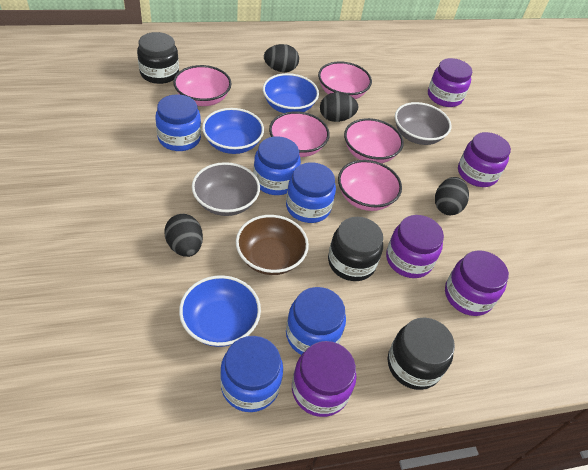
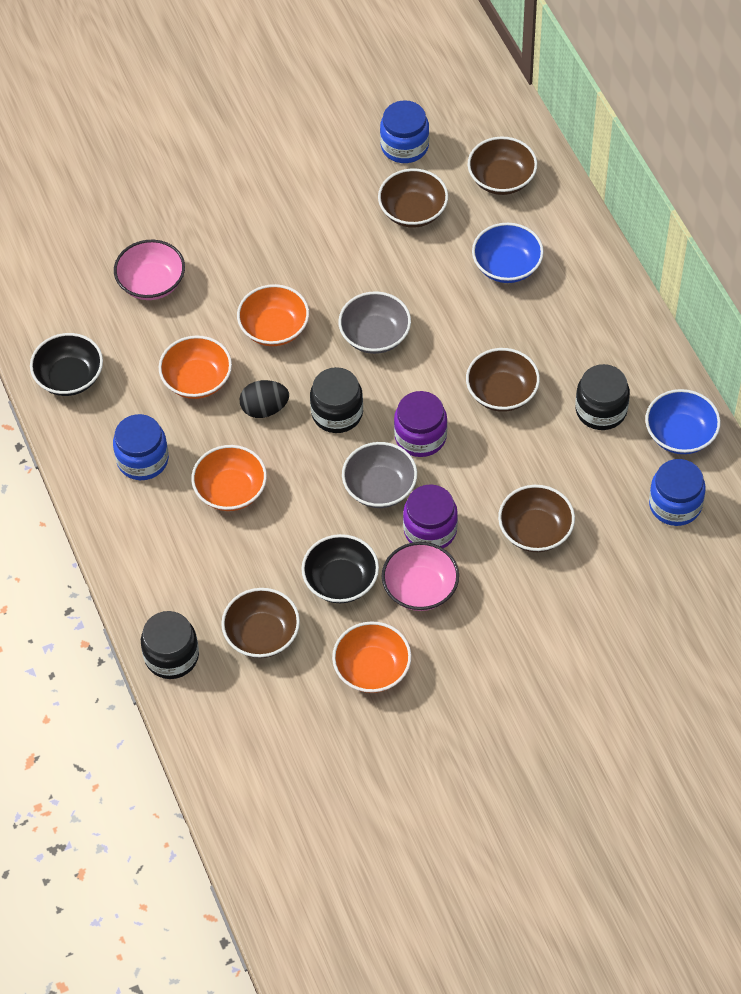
black bowl: 0 -> 2
black egg: 4 -> 1
blue bowl: 3 -> 2
blue jar: 5 -> 3
brown bowl: 1 -> 5
orange bowl: 0 -> 4
pink bowl: 5 -> 2
purple jar: 5 -> 2

